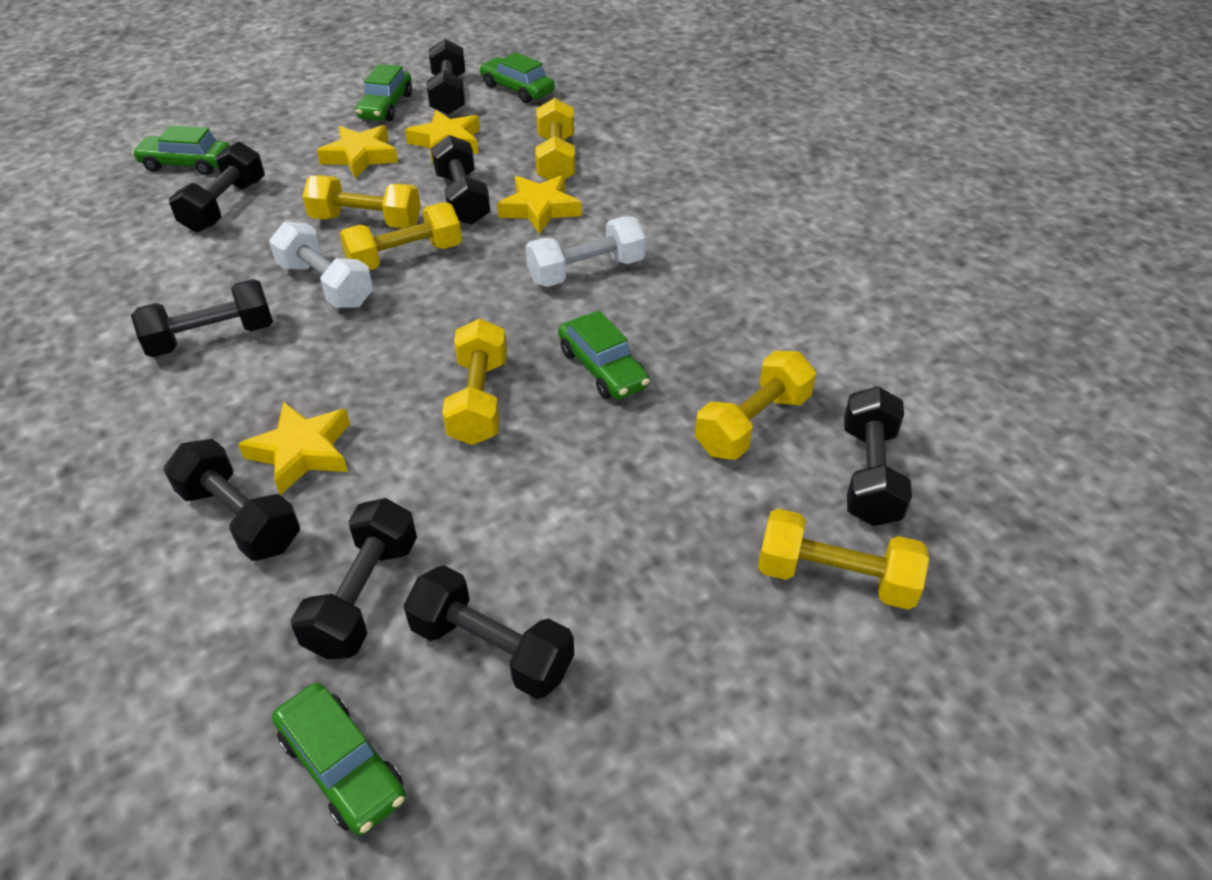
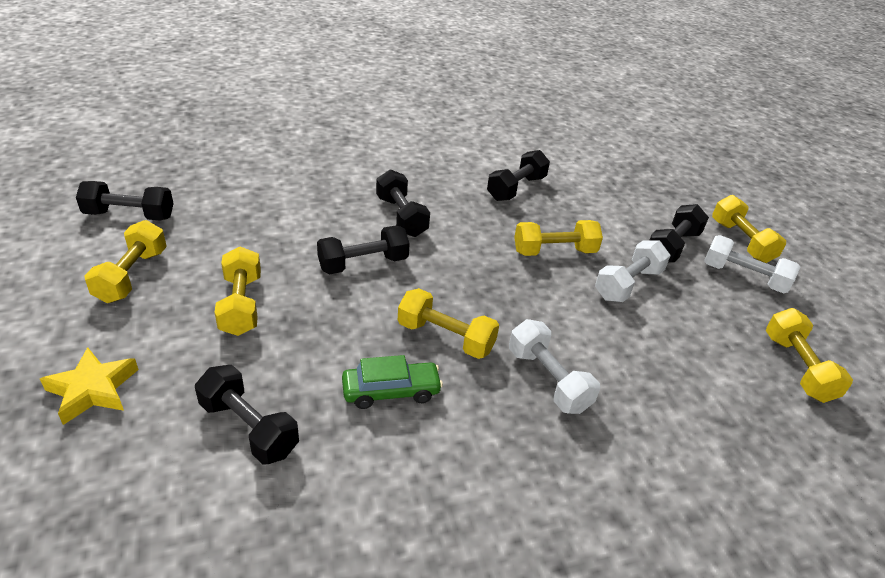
black dumbbell: 8 -> 6
green car: 5 -> 1
white dumbbell: 2 -> 3
yellow star: 4 -> 1

